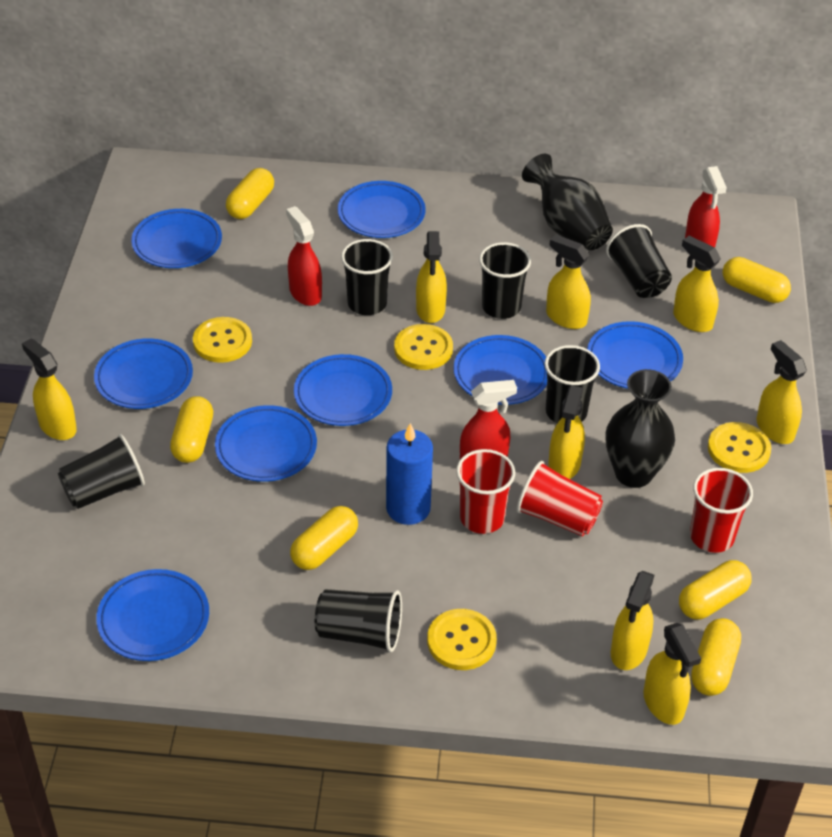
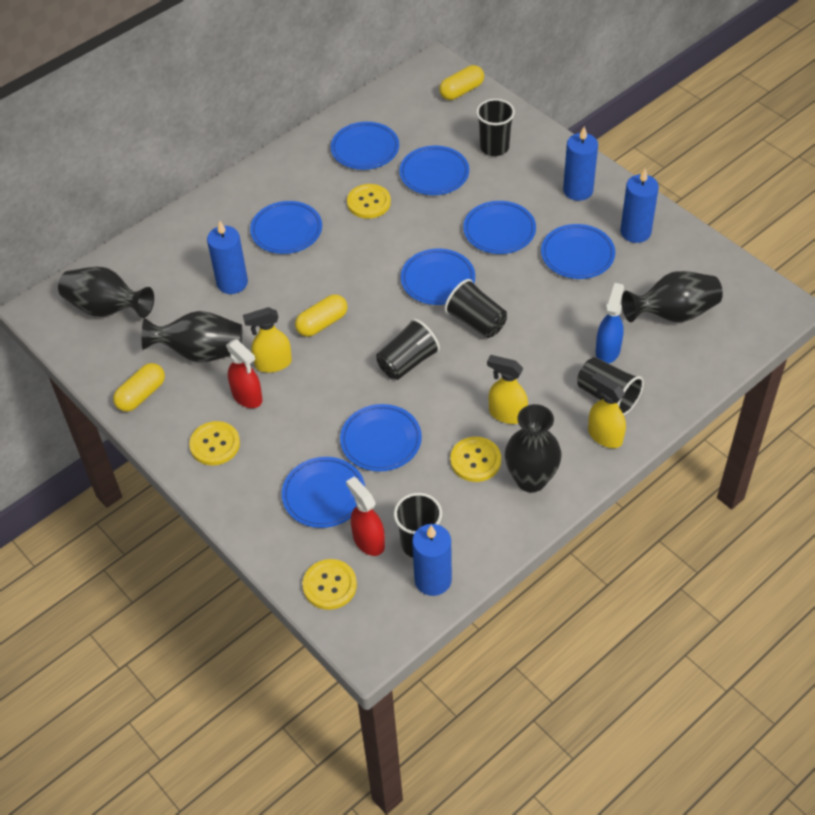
black cup: 6 -> 5
black vase: 2 -> 4
blue candle: 1 -> 4
blue spray bottle: 0 -> 1
red cup: 3 -> 0
red spray bottle: 3 -> 2
yellow capsule: 6 -> 3
yellow spray bottle: 8 -> 3

